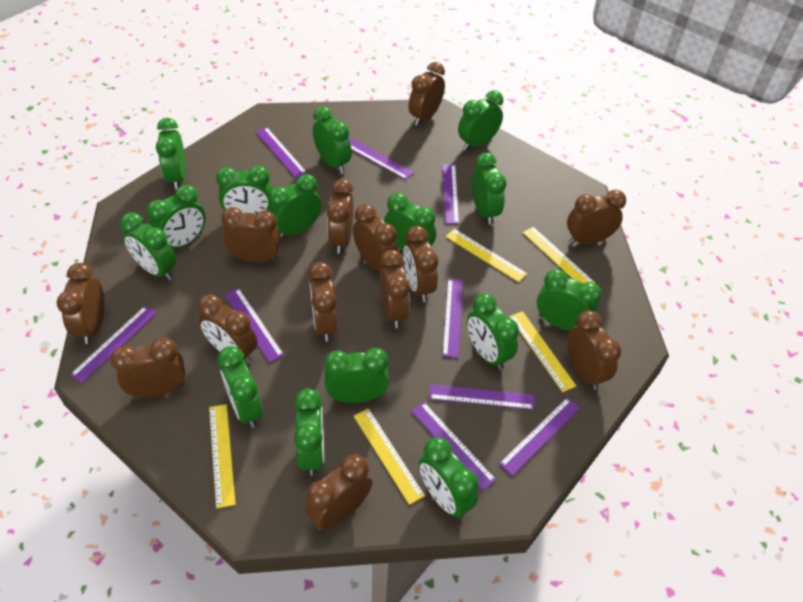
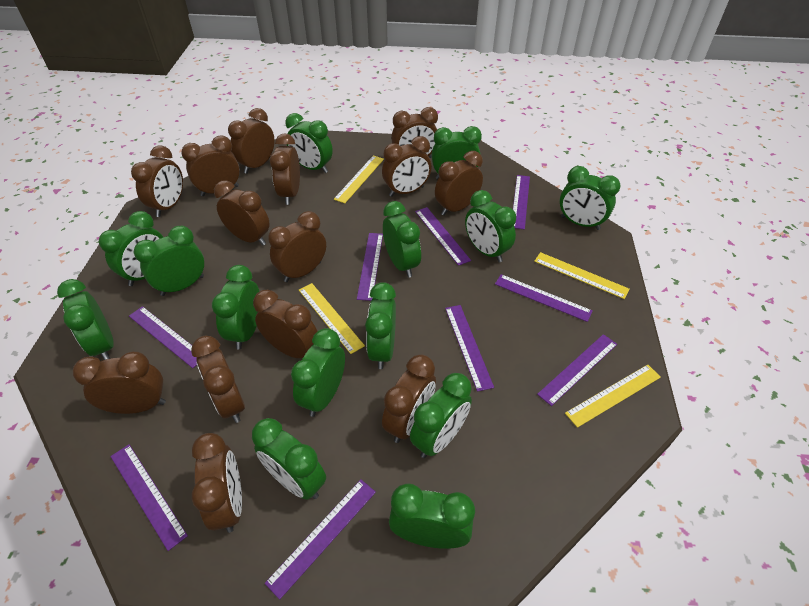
brown clock: 13 -> 14
green clock: 15 -> 14
yellow ruler: 5 -> 4

